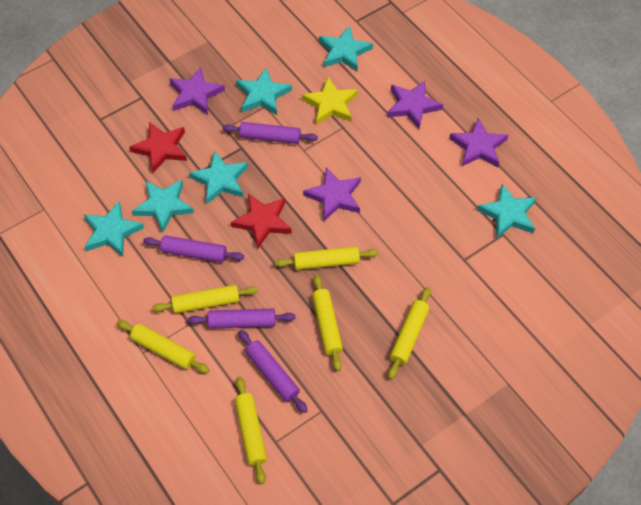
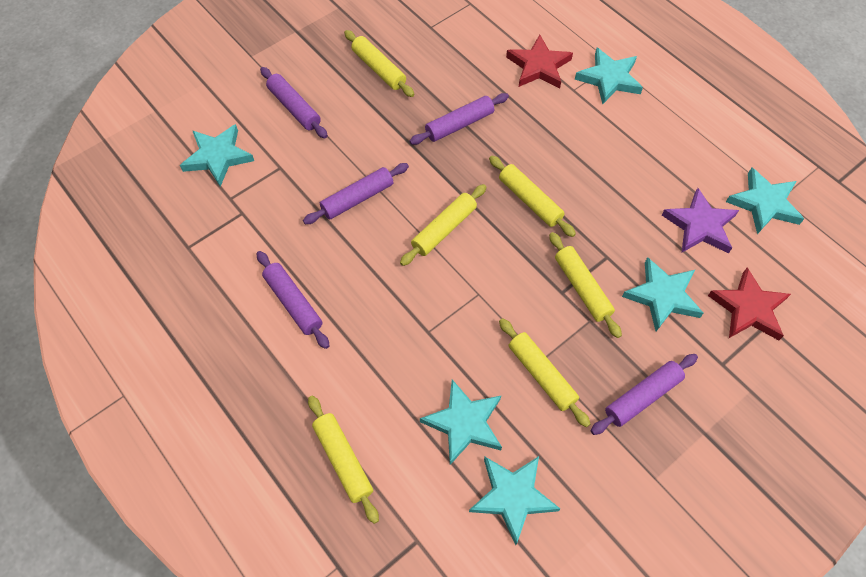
purple rolling pin: 4 -> 5
purple star: 4 -> 1
yellow star: 1 -> 0

